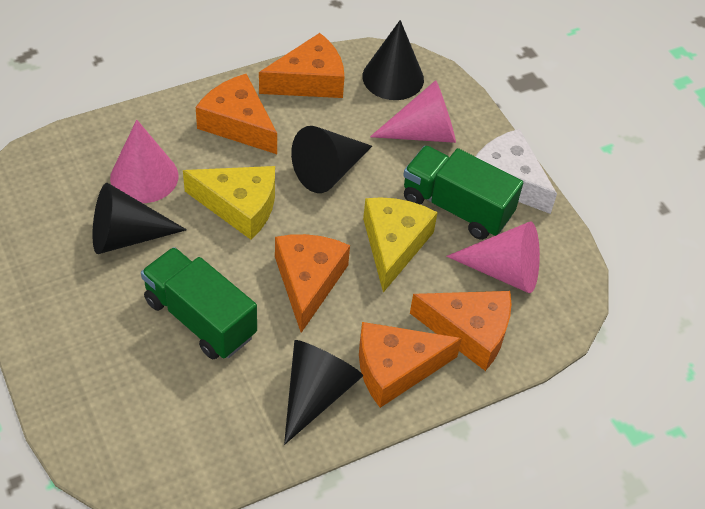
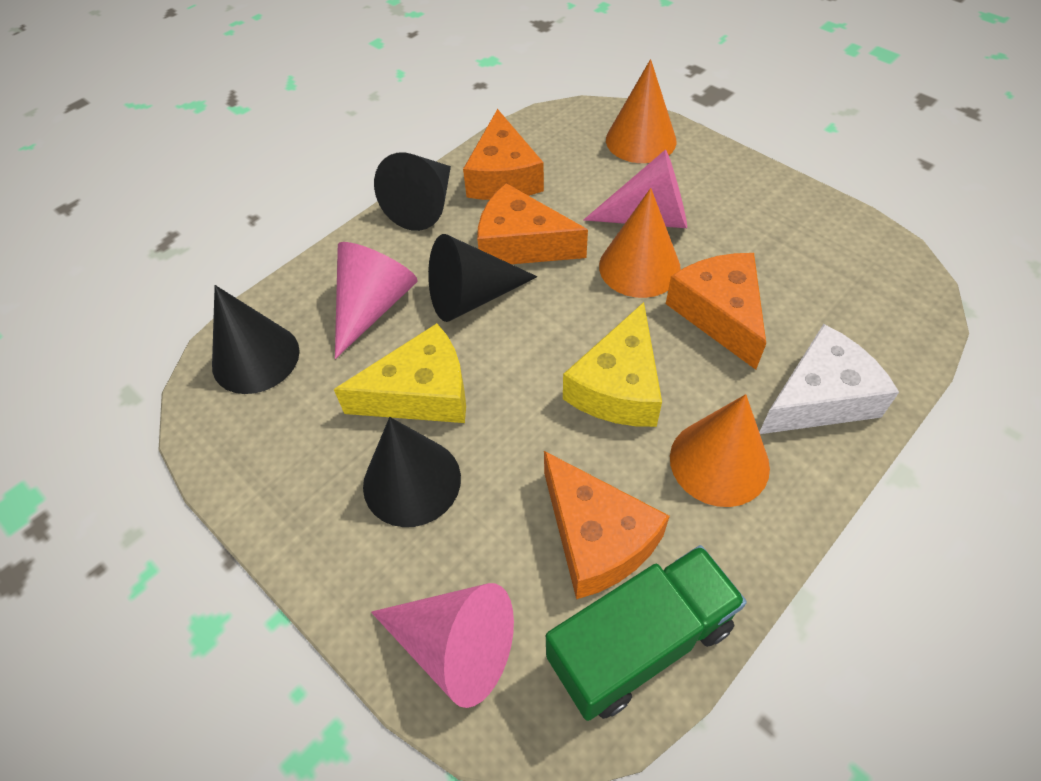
green truck: 2 -> 1
orange cheese: 5 -> 4
orange cone: 0 -> 3

